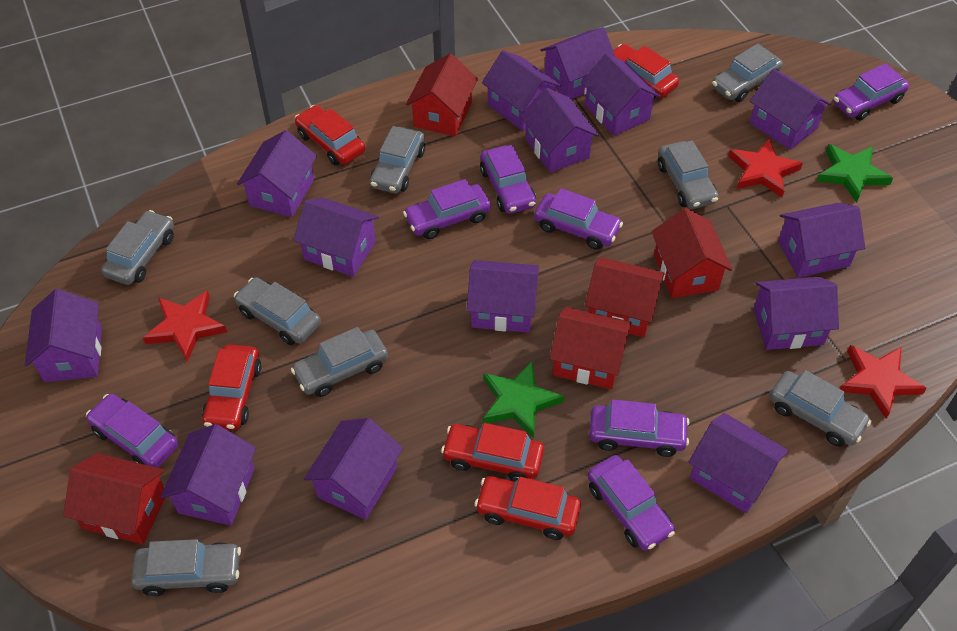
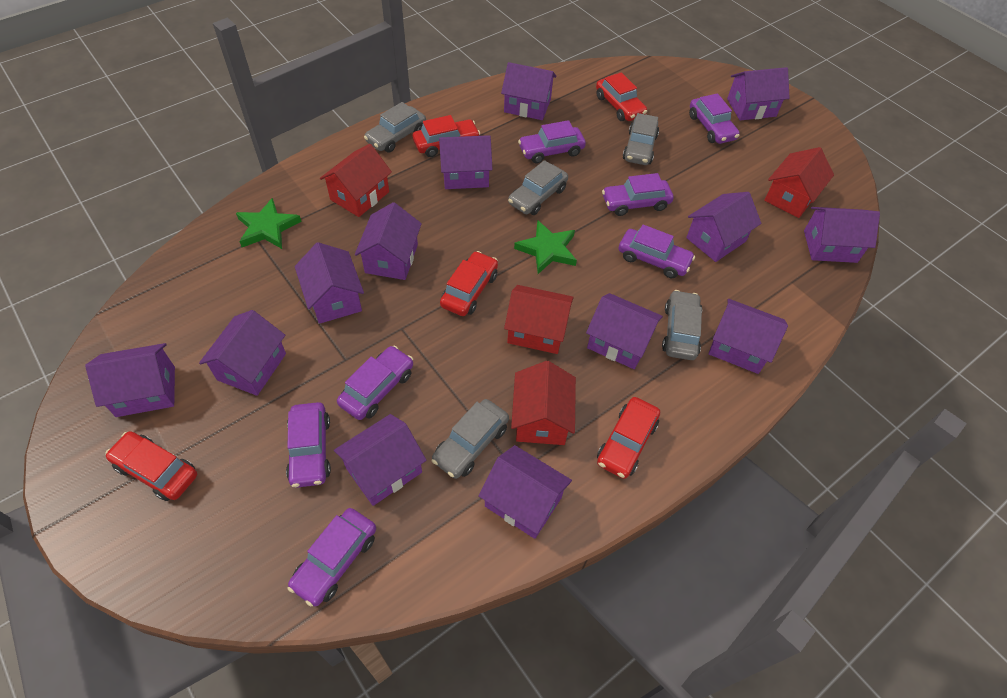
grey car: 8 -> 5
purple house: 14 -> 13
red house: 5 -> 4
red star: 3 -> 0

